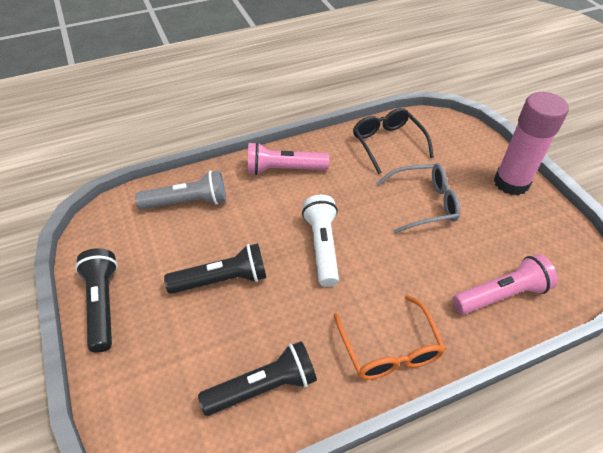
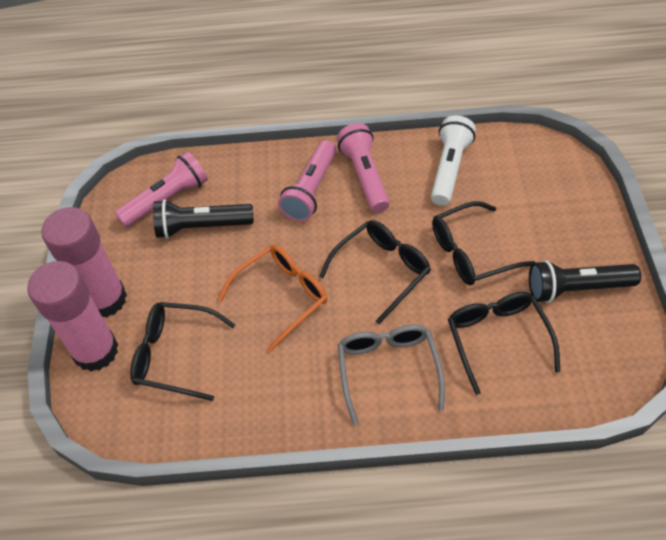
black flashlight: 3 -> 2
black glasses: 1 -> 4
grey flashlight: 1 -> 0
pink flashlight: 2 -> 3
pink glue stick: 1 -> 2

